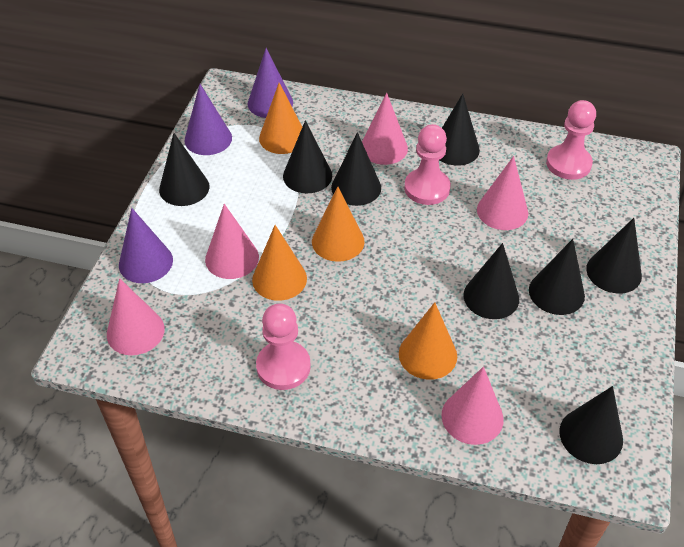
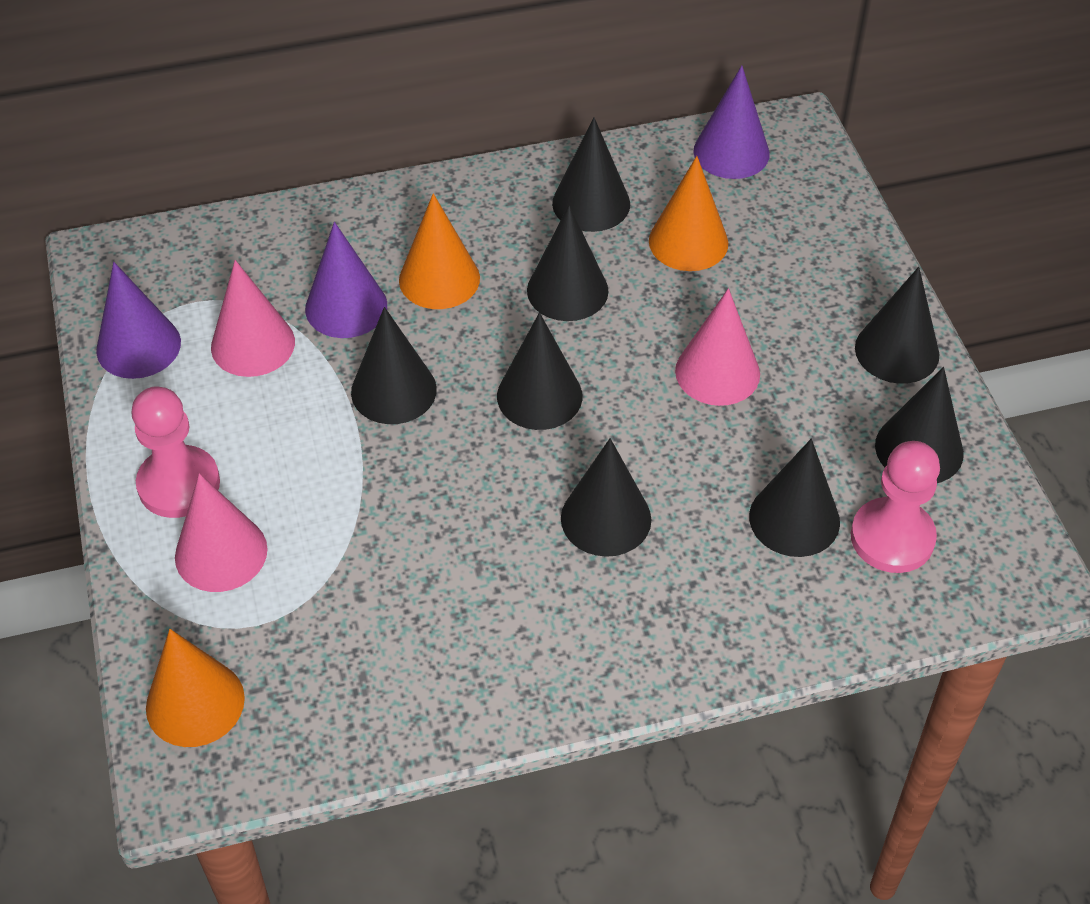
orange cone: 4 -> 3
pink cone: 5 -> 3
pink pawn: 3 -> 2

